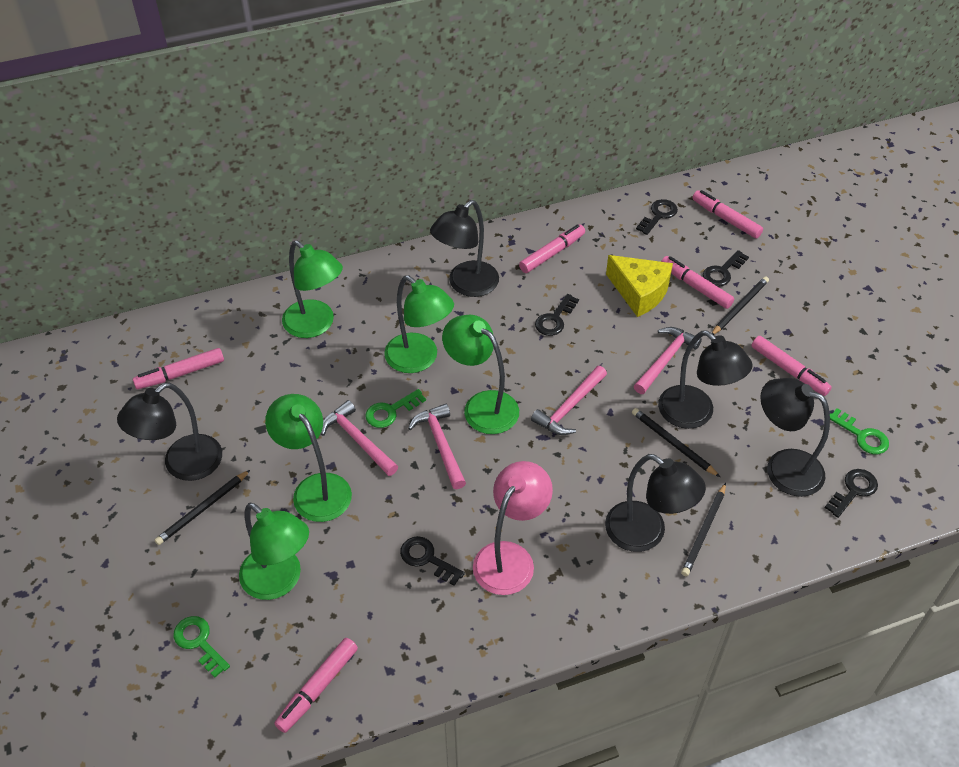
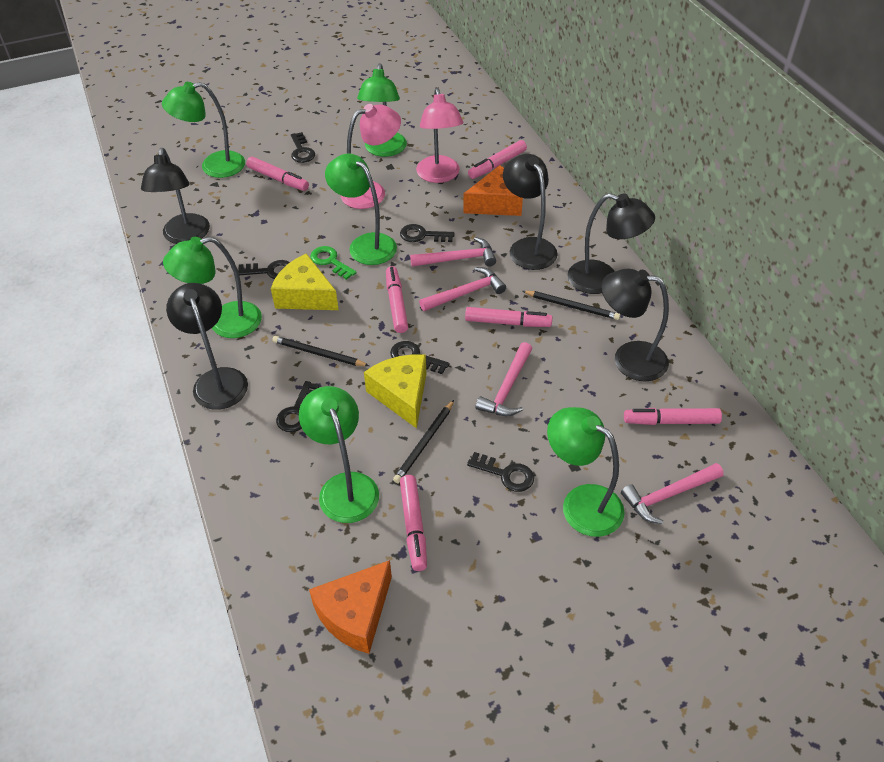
black key: 5 -> 6
black pencil: 4 -> 3
green key: 3 -> 1
green lamp: 5 -> 6
orange cheese: 0 -> 2
pink lamp: 1 -> 2
yellow cheese: 1 -> 2

